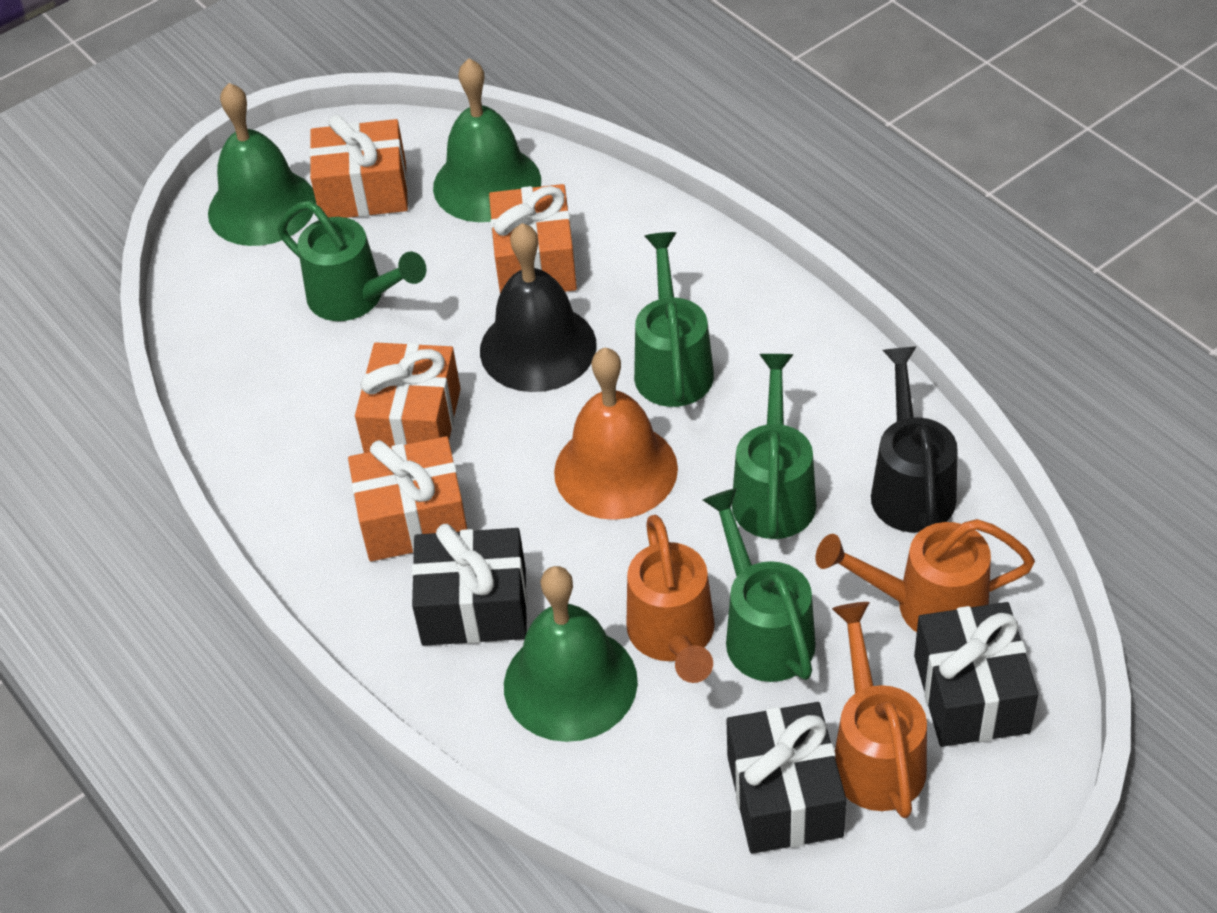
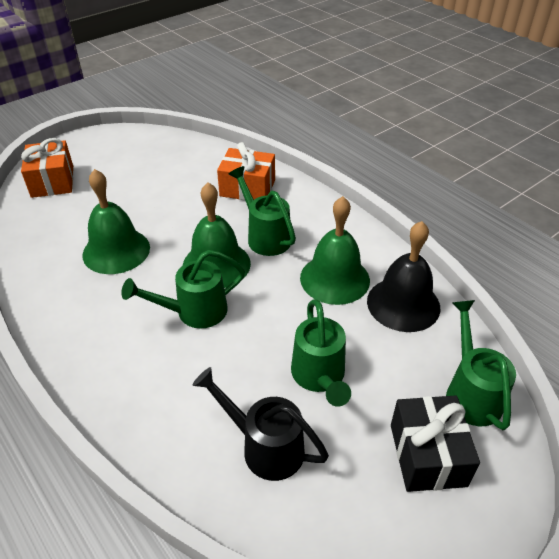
black gift: 3 -> 1
orange bell: 1 -> 0
orange gift: 4 -> 2
orange watering can: 3 -> 0

